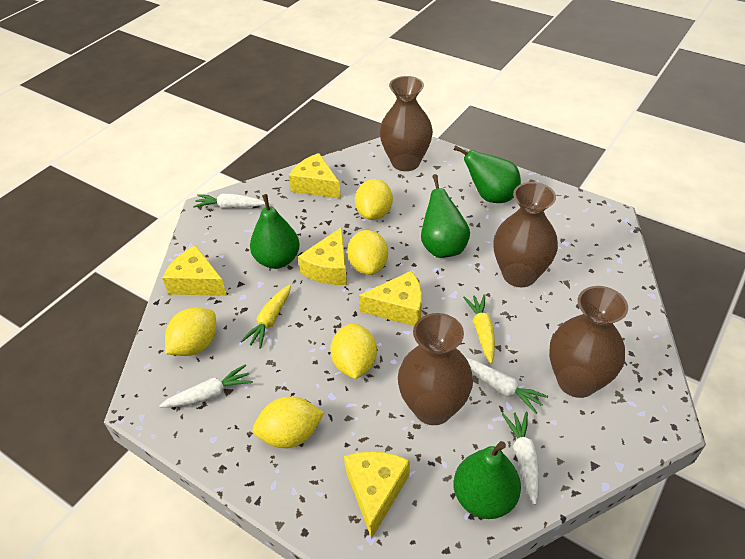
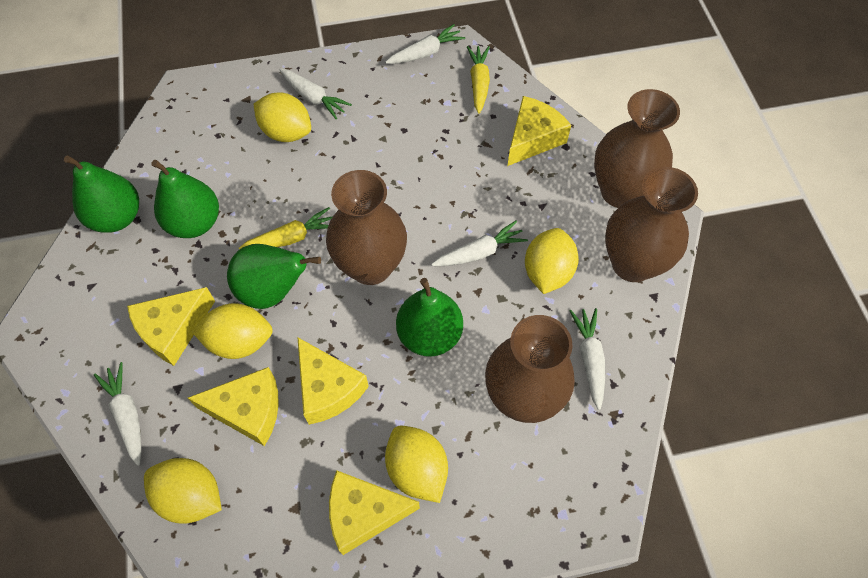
white carrot: 4 -> 5

